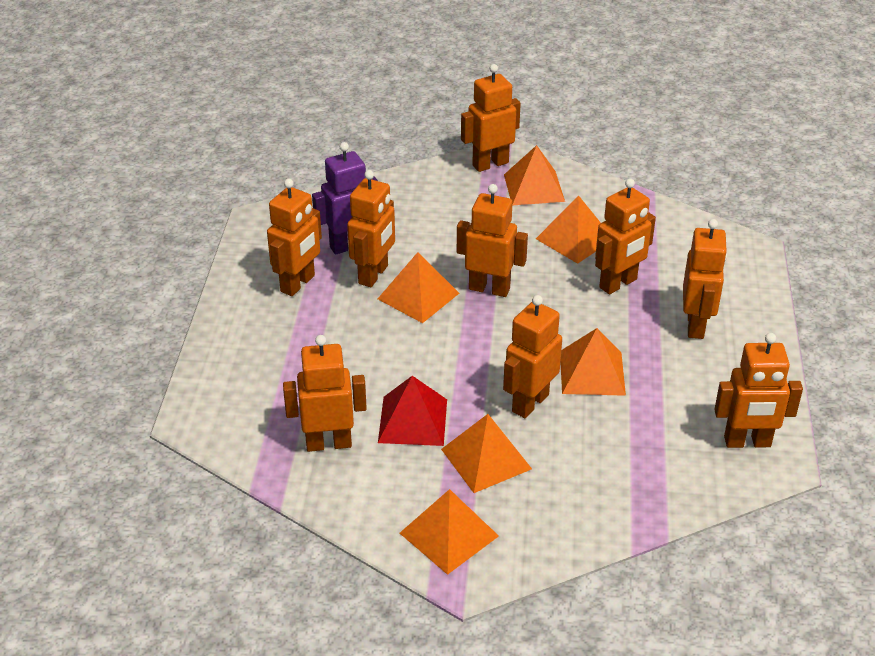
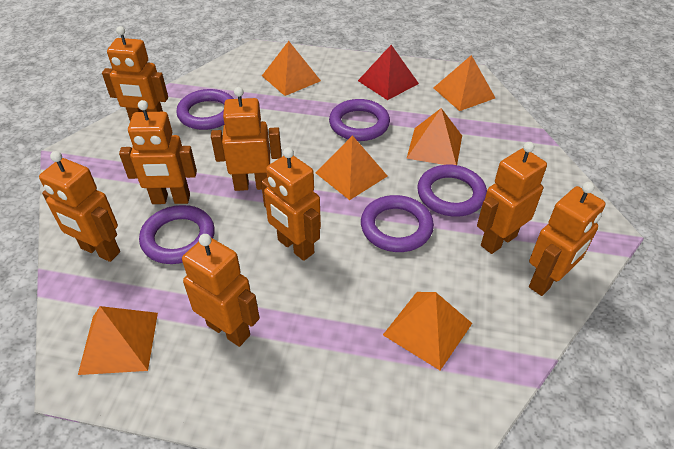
orange robot: 9 -> 8
purple ring: 0 -> 5
purple robot: 1 -> 0

